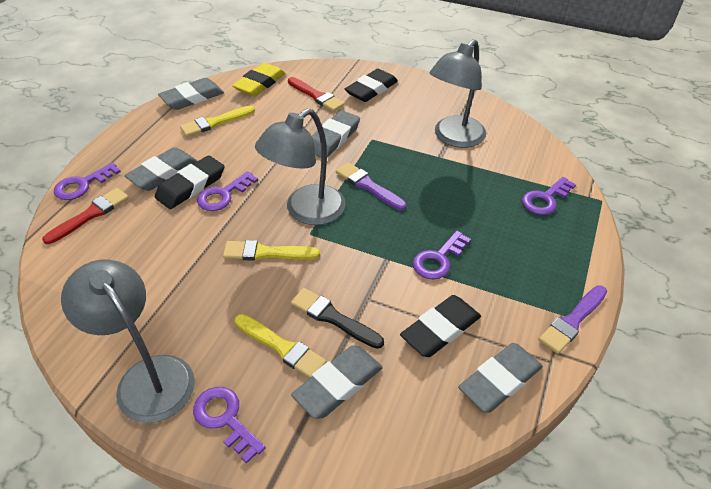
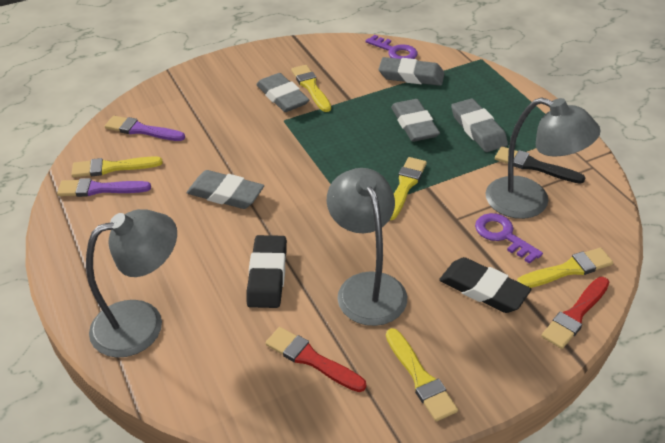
black eraser: 3 -> 2
purple key: 5 -> 2
yellow brush: 3 -> 5
yellow eraser: 1 -> 0

